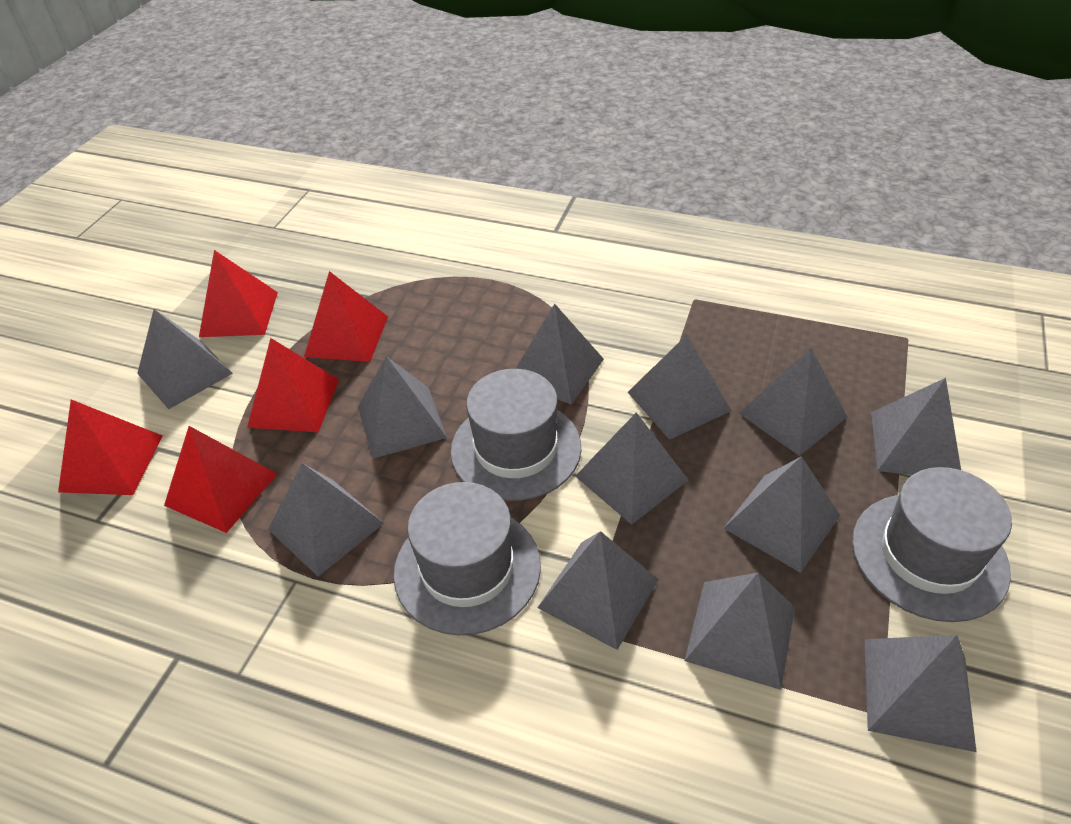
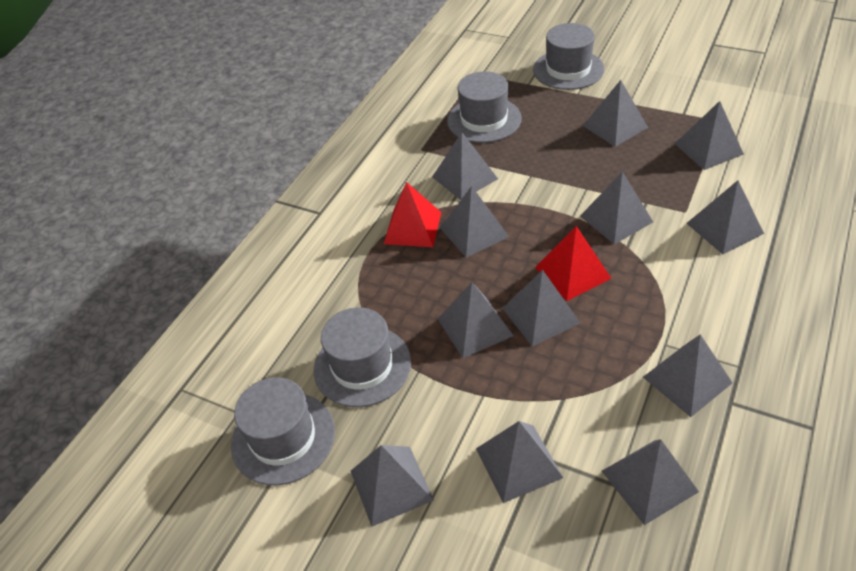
grey hat: 3 -> 4
red pyramid: 5 -> 2

